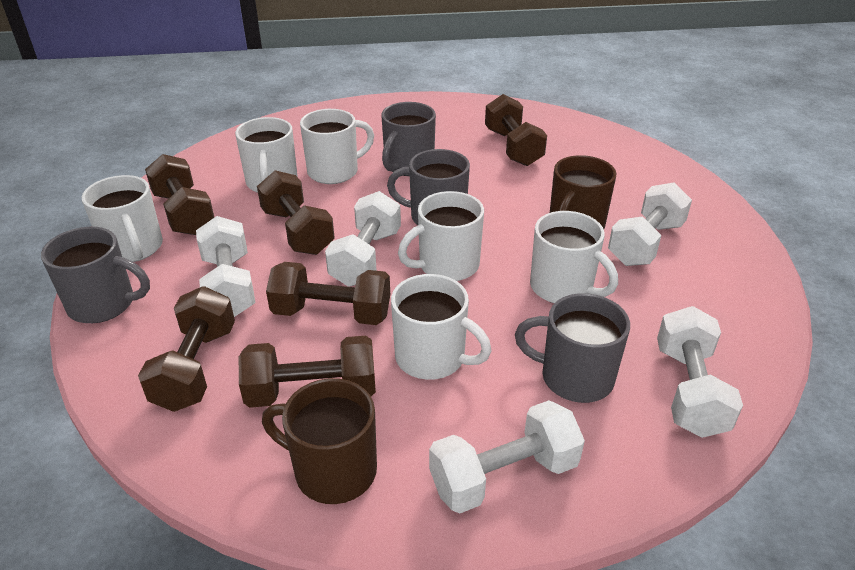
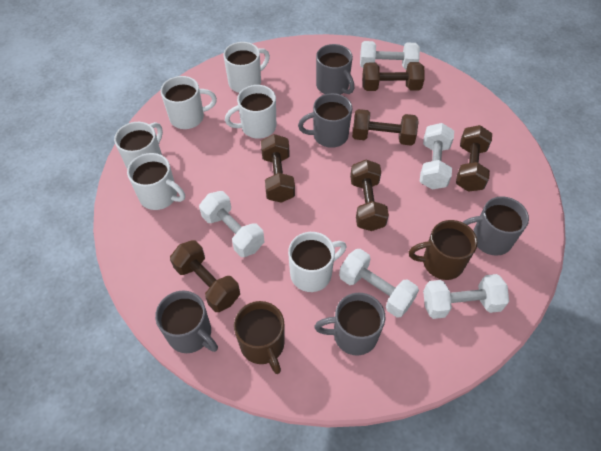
grey mug: 4 -> 5

